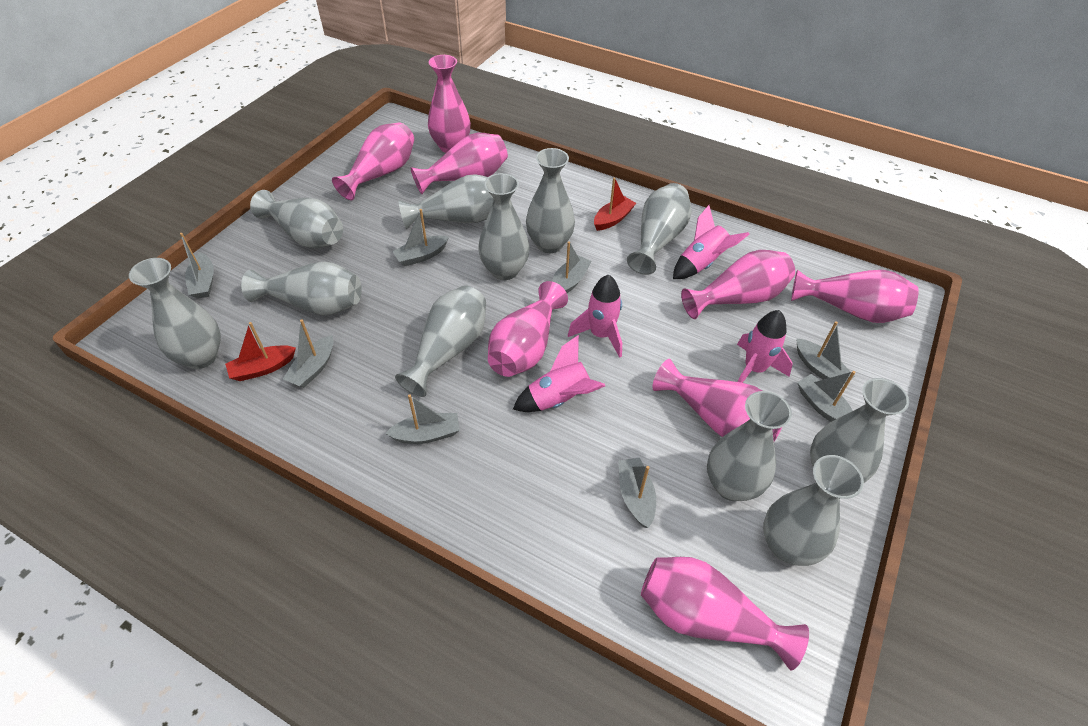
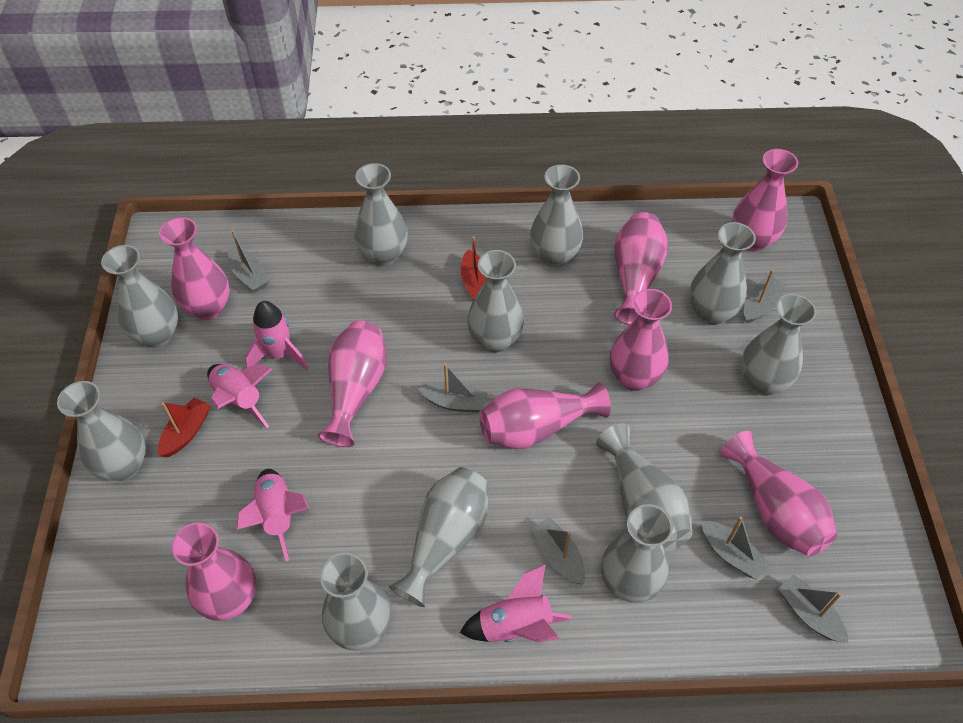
grey boat: 8 -> 6

